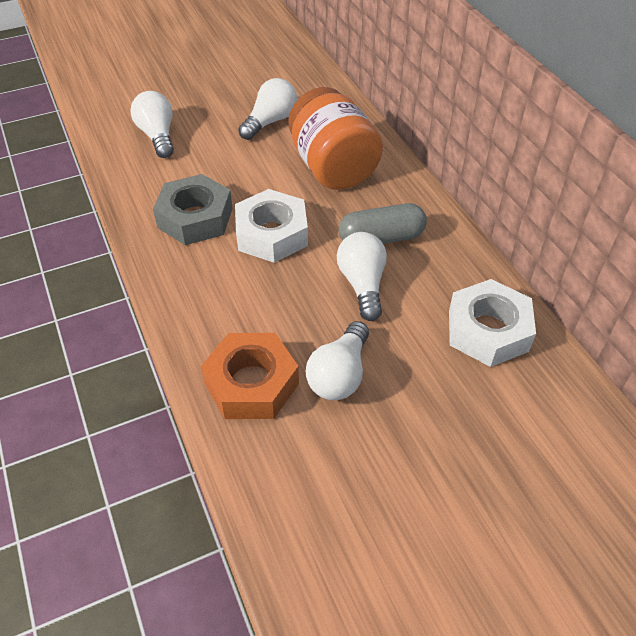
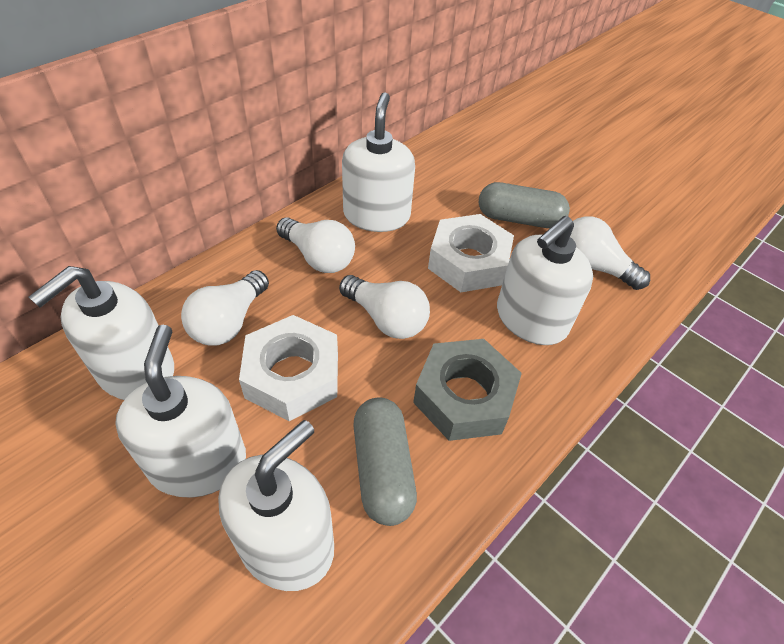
grey capsule: 1 -> 2
orange jar: 1 -> 0
orange nut: 1 -> 0
white soap dispenser: 0 -> 5

